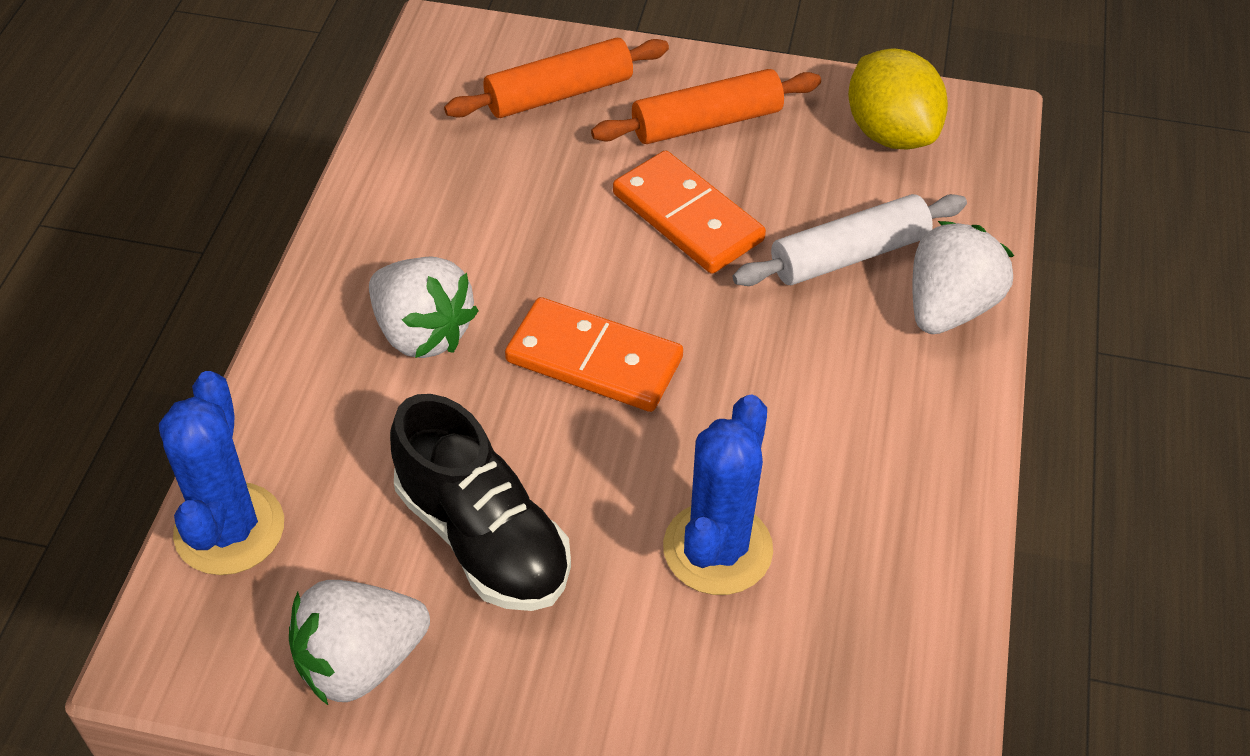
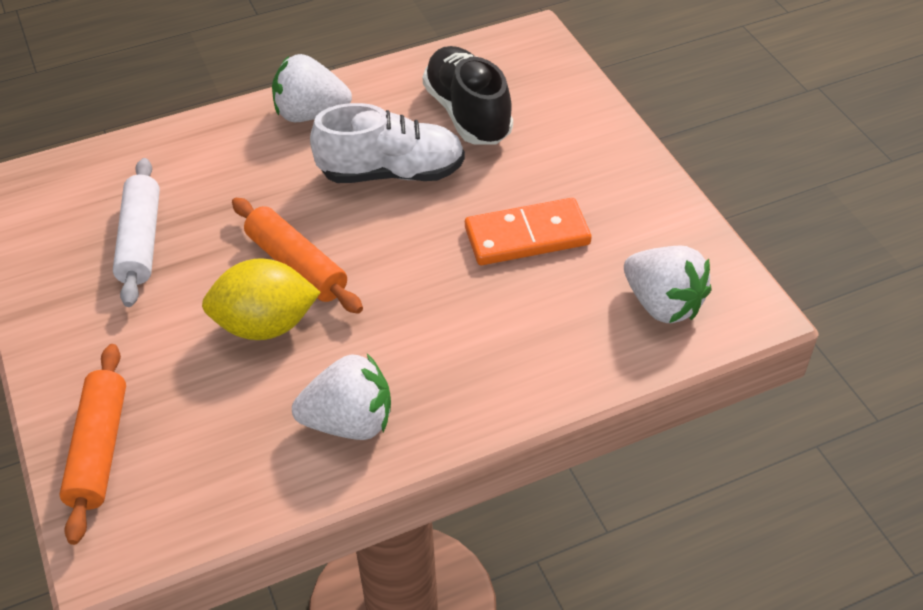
blue cactus: 2 -> 0
orange domino: 2 -> 1
white shoe: 0 -> 1

